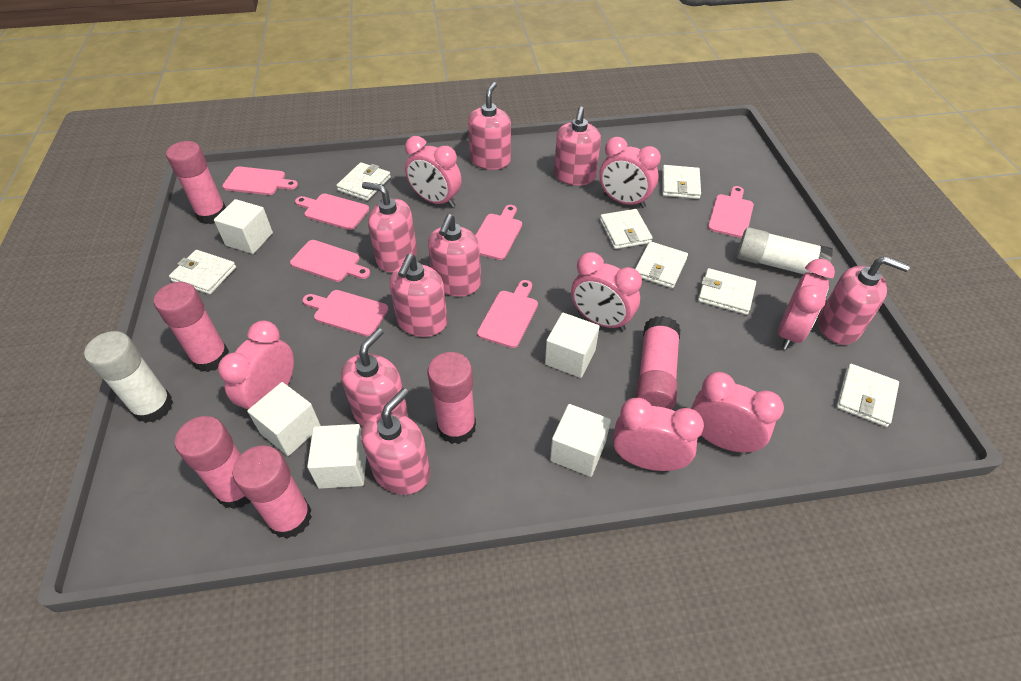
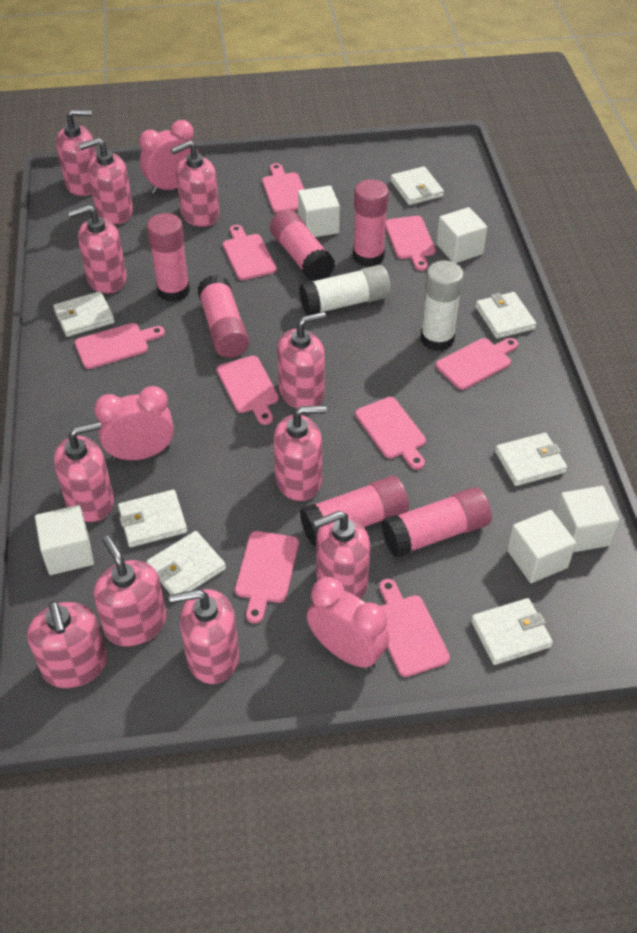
pink clock: 7 -> 3
pink cutting board: 7 -> 9
pink soap dispenser: 8 -> 11

